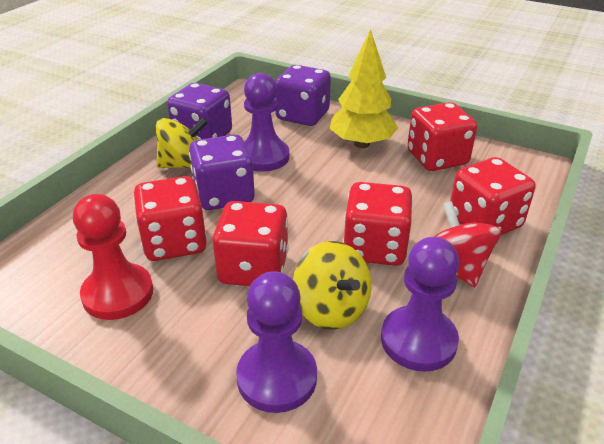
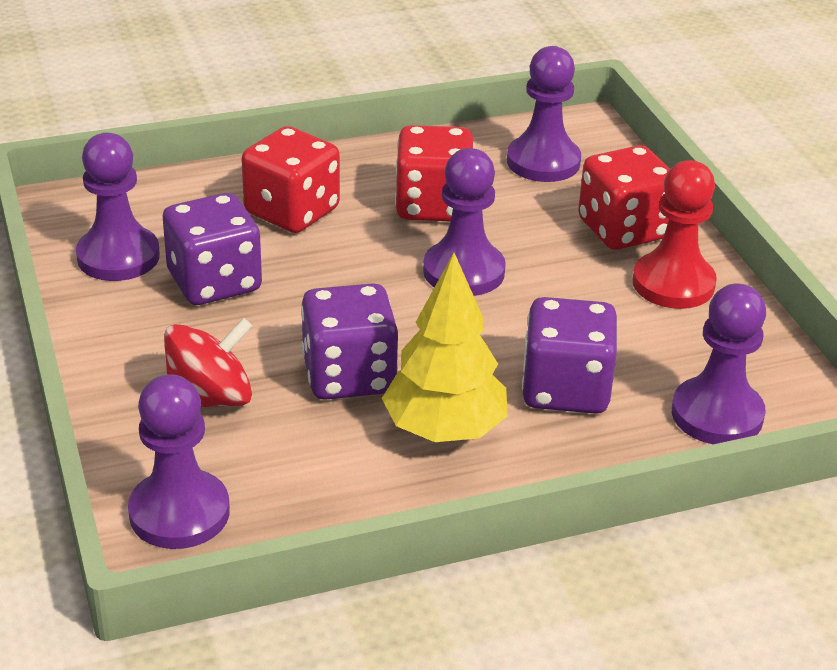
purple pawn: 3 -> 5
red dice: 5 -> 3
yellow spinning top: 2 -> 0

